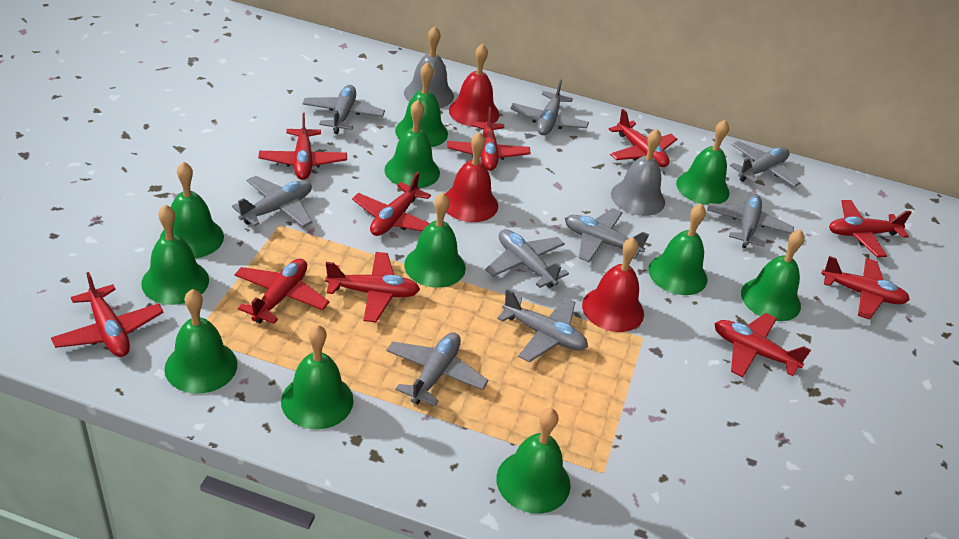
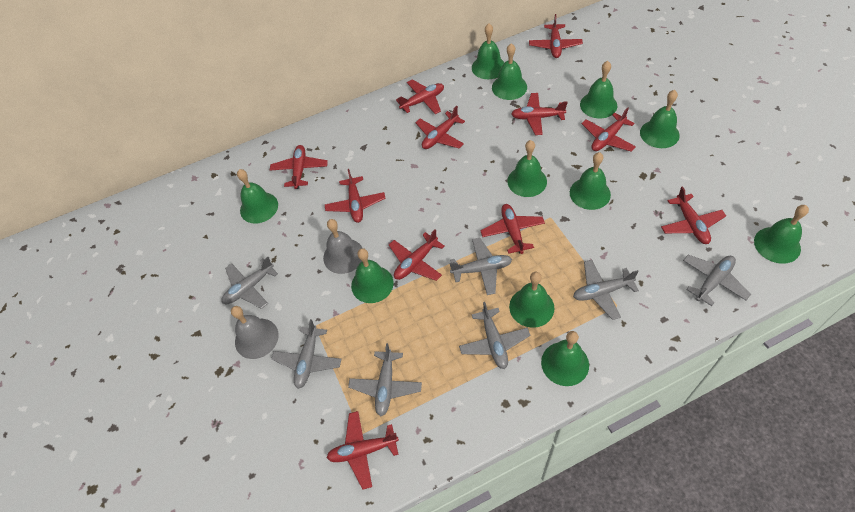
grey plane: 9 -> 7
red bell: 3 -> 0
red plane: 10 -> 11

